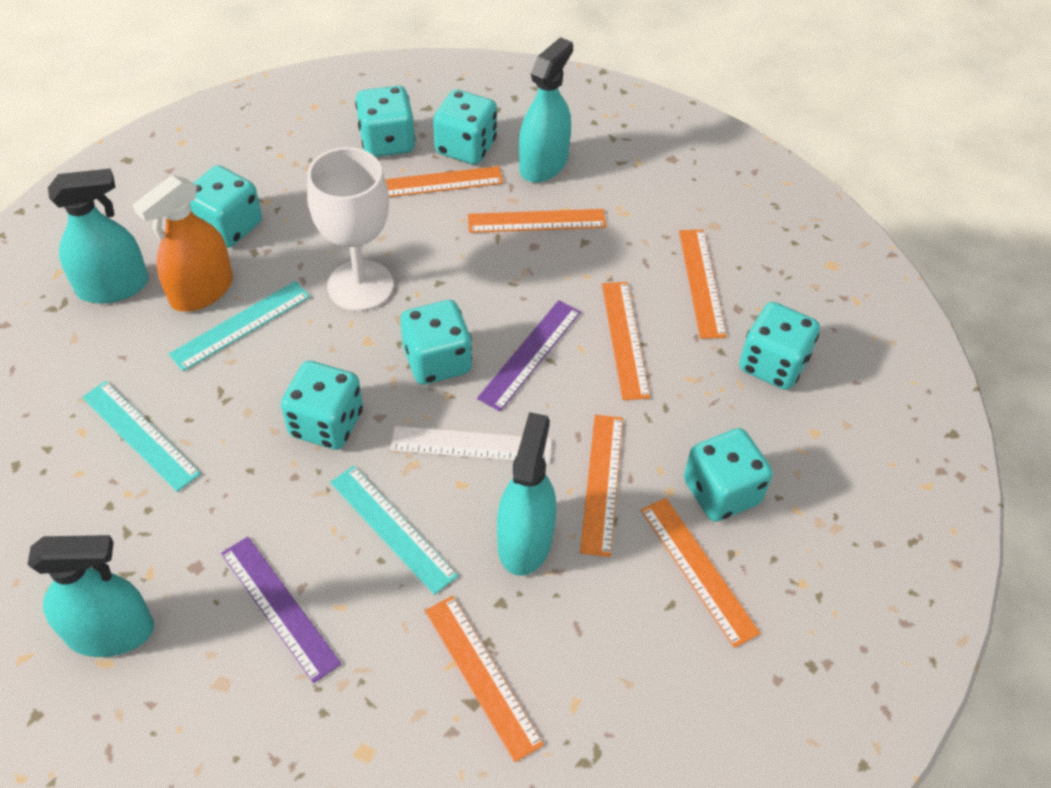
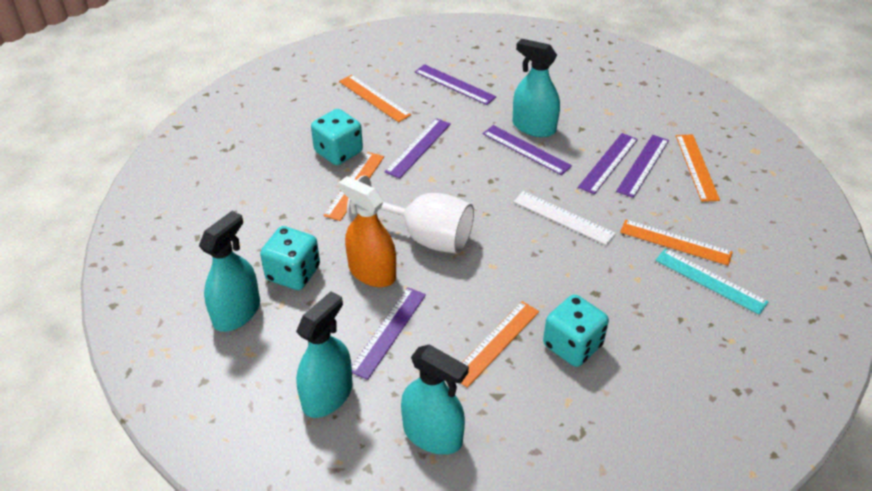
orange ruler: 7 -> 5
purple ruler: 2 -> 6
turquoise dice: 7 -> 3
turquoise ruler: 3 -> 1

